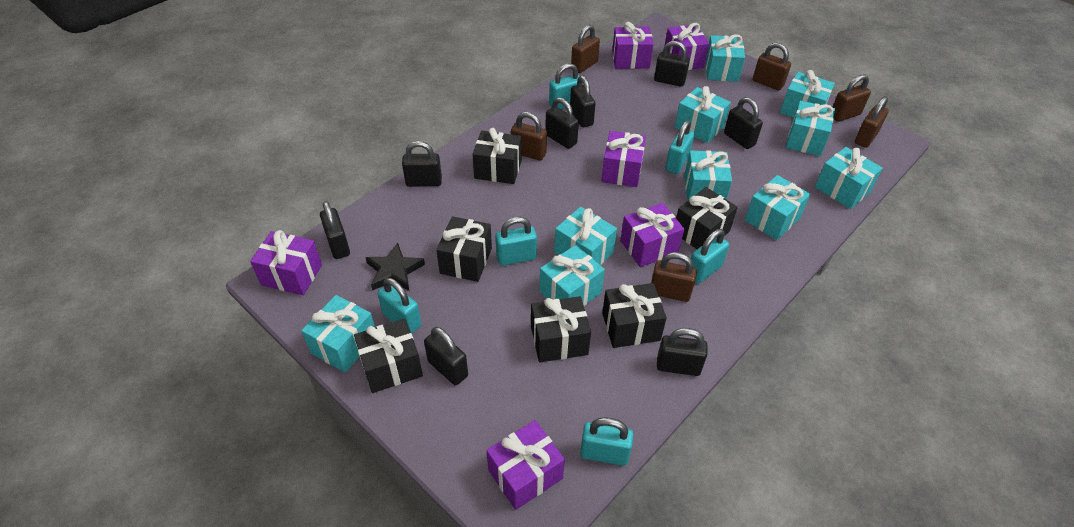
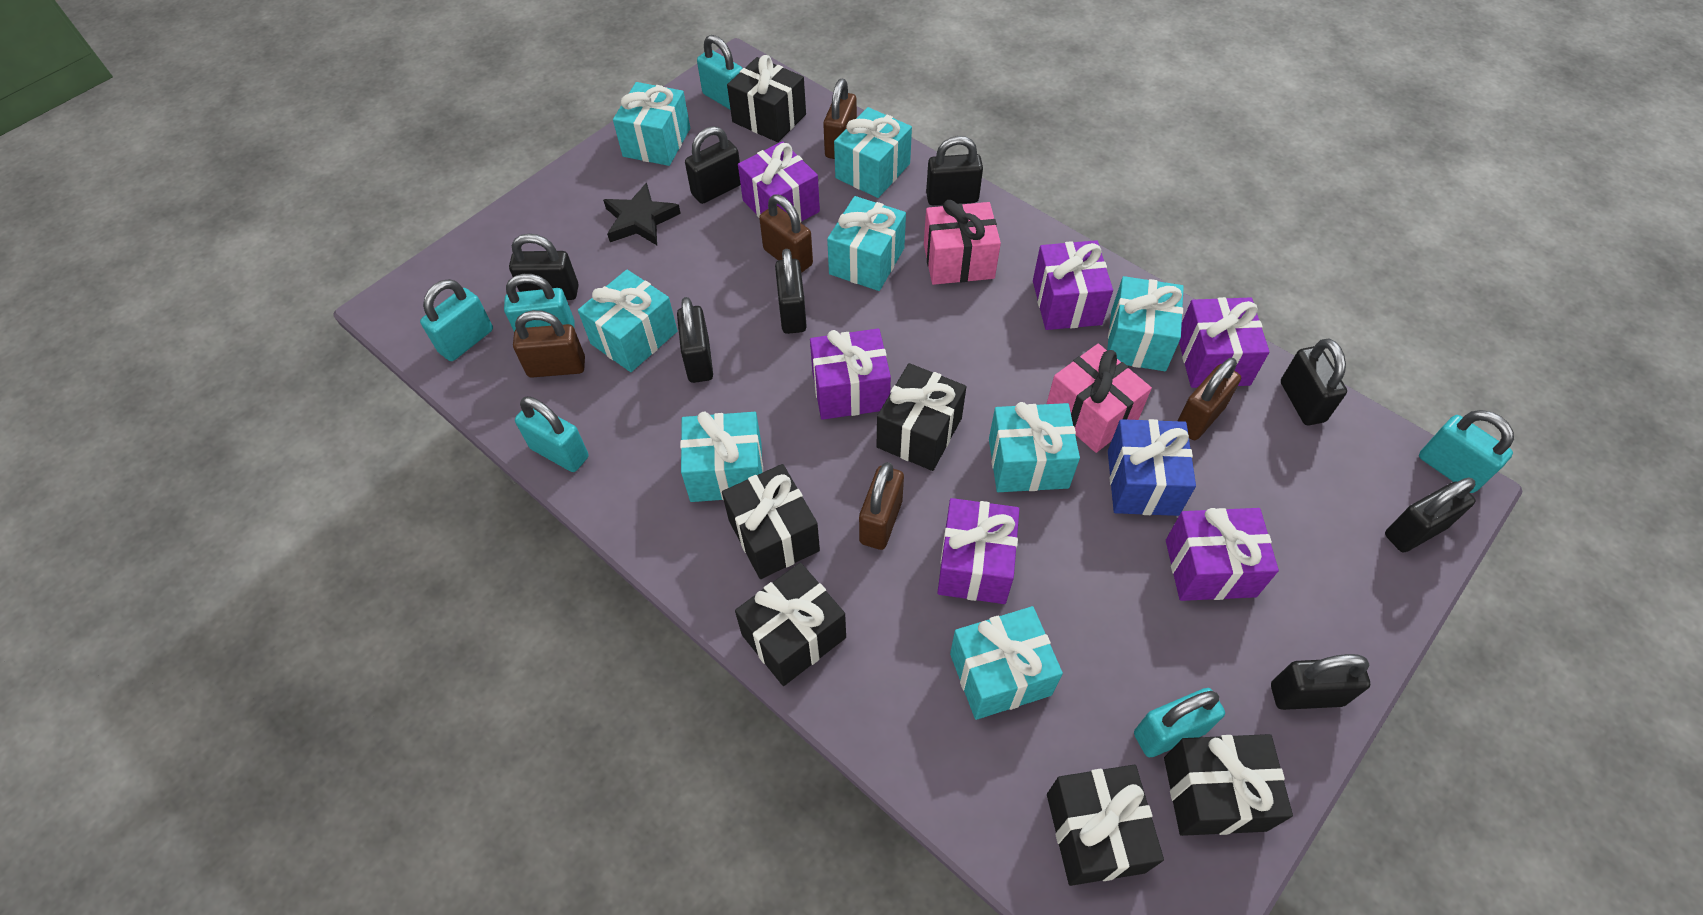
blue gift: 0 -> 1
brown padlock: 6 -> 5
pink gift: 0 -> 2
turquoise gift: 10 -> 8

